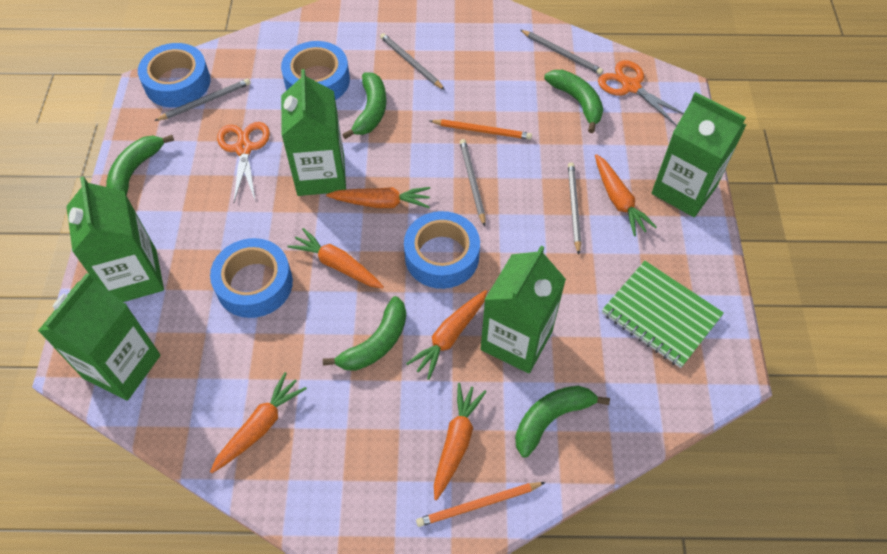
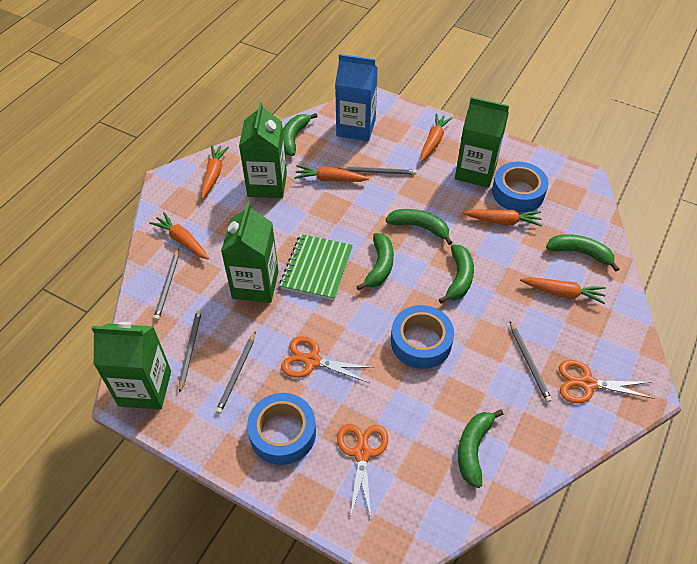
blue carton: 0 -> 1
blue tape: 4 -> 3
green banana: 5 -> 6
green carton: 5 -> 4
orange pencil: 2 -> 0
orange scissors: 2 -> 3

